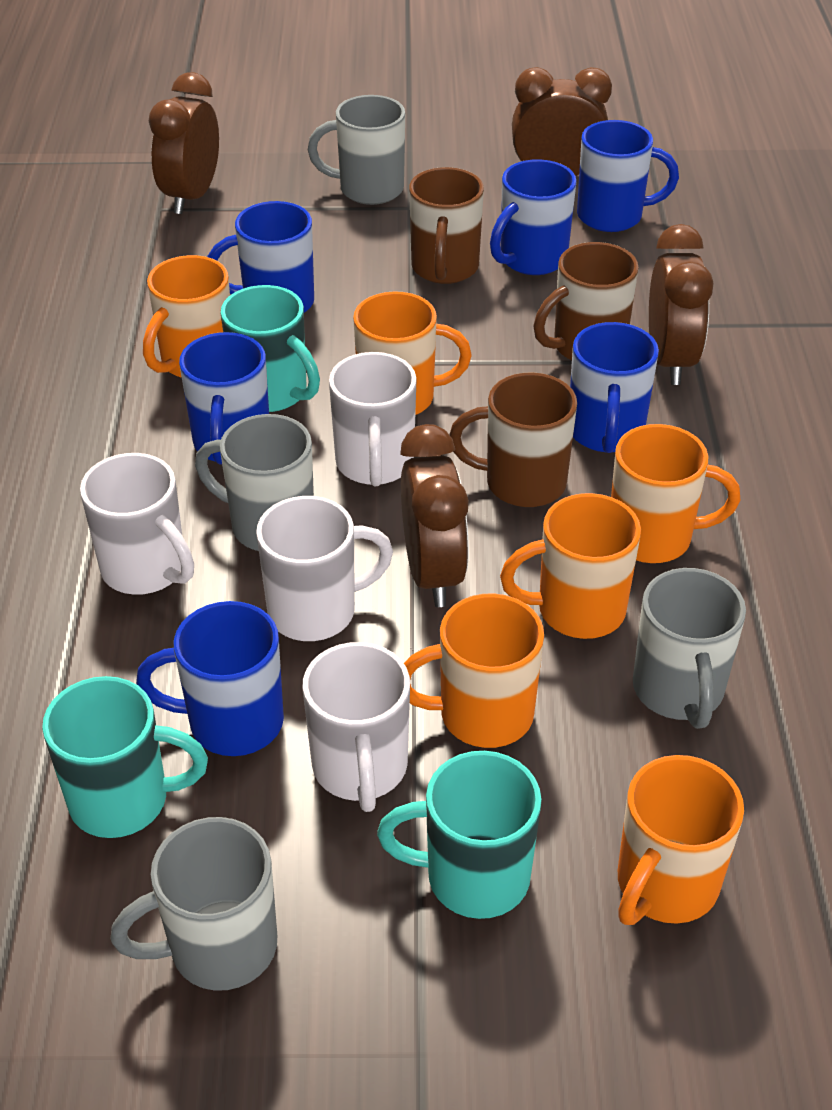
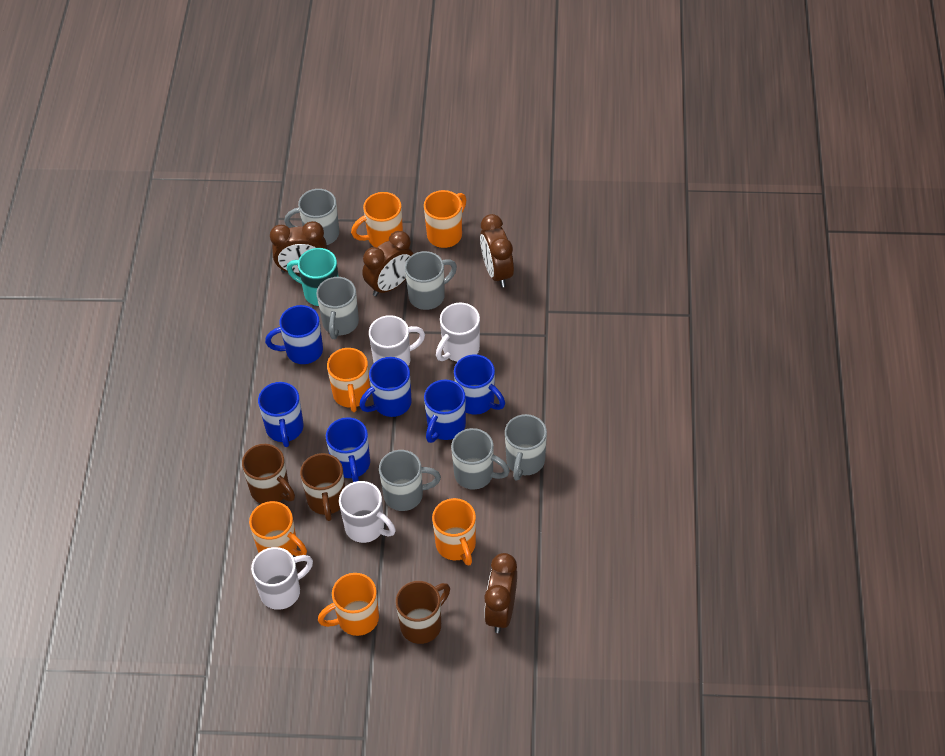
grey mug: 4 -> 6
turquoise mug: 3 -> 1

